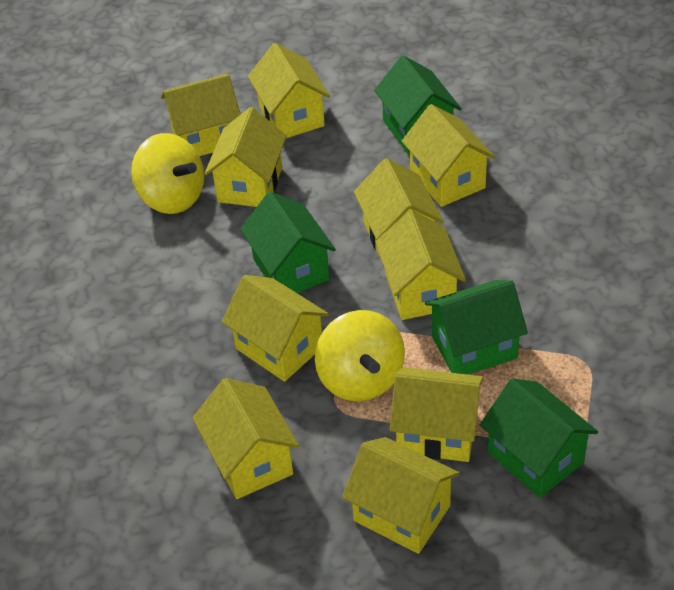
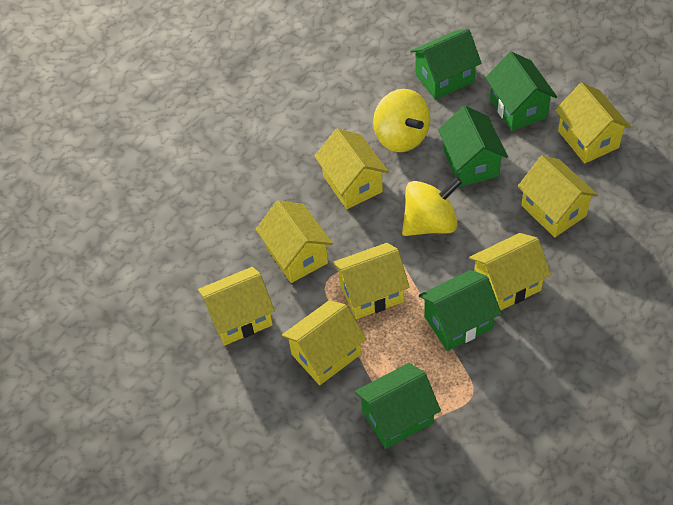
green house: 4 -> 5
yellow house: 10 -> 8

